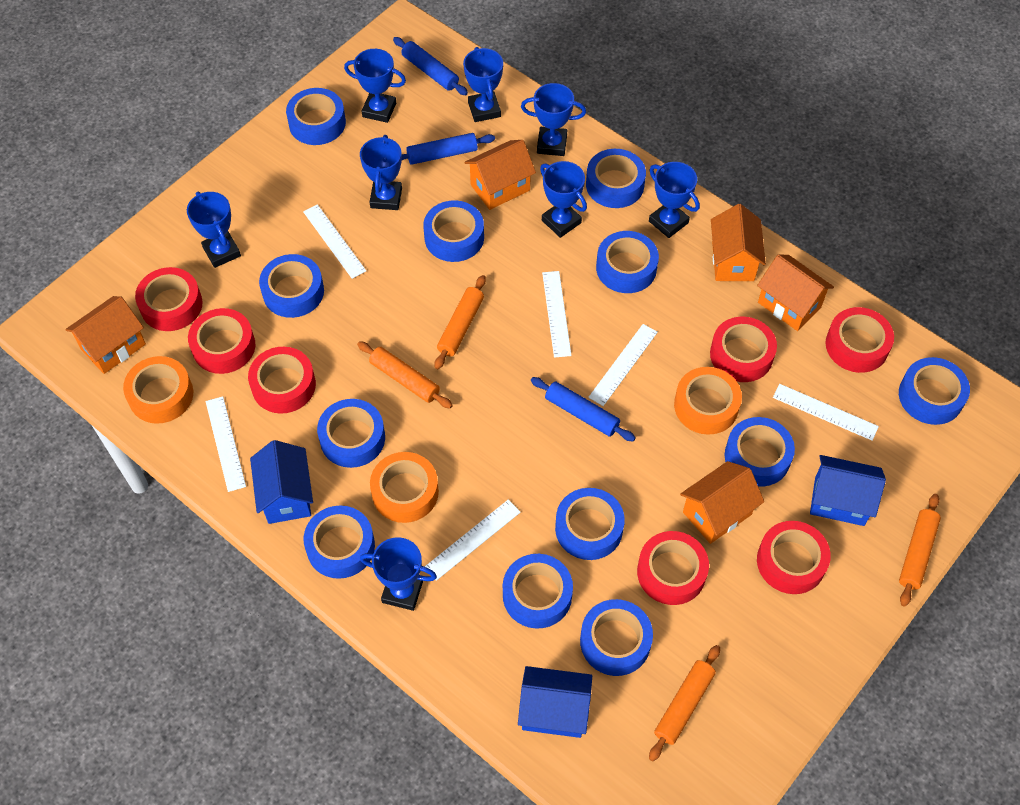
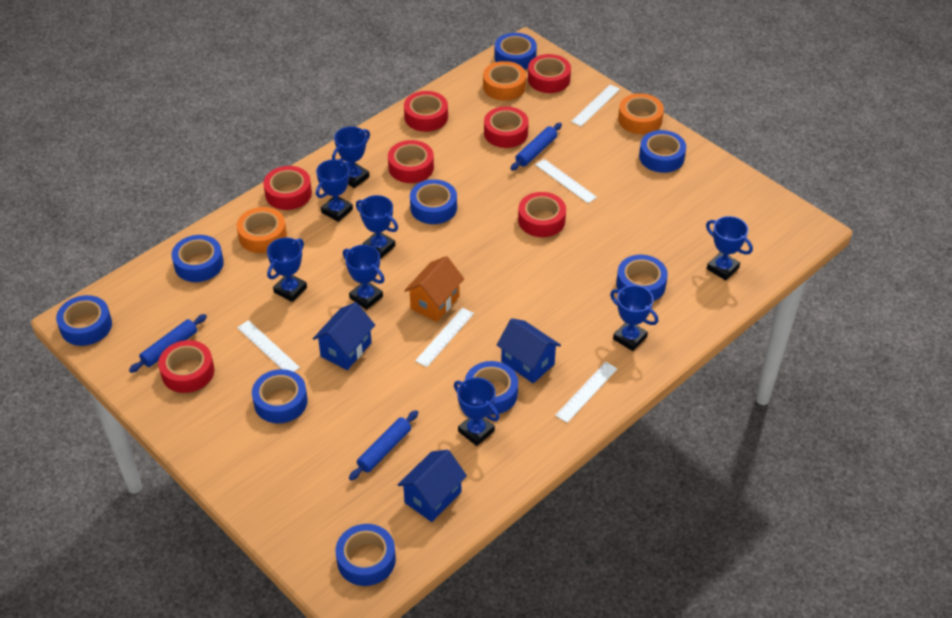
blue tape: 12 -> 9
orange house: 5 -> 1
orange rolling pin: 4 -> 0
white ruler: 6 -> 5

